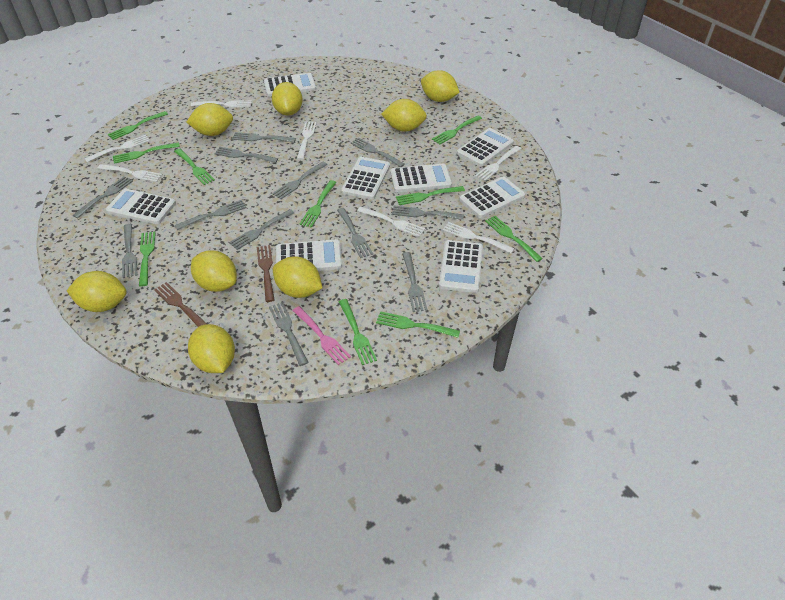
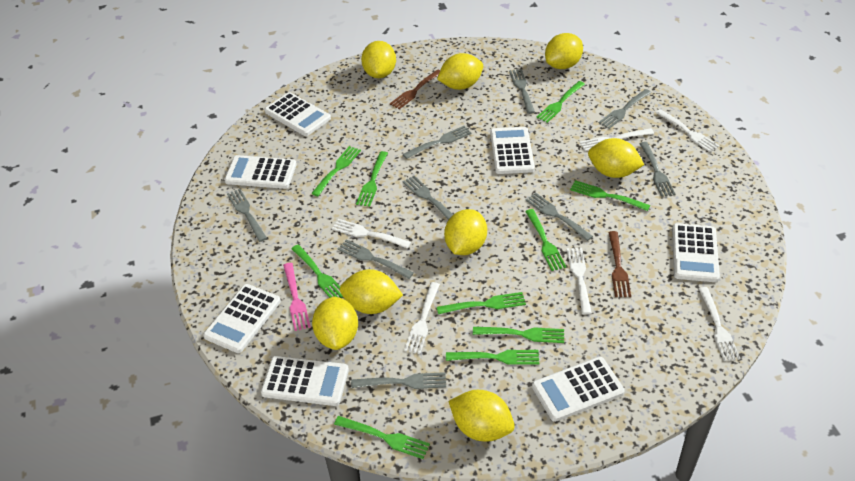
grey fork: 12 -> 9
white calculator: 8 -> 7
white fork: 7 -> 6

